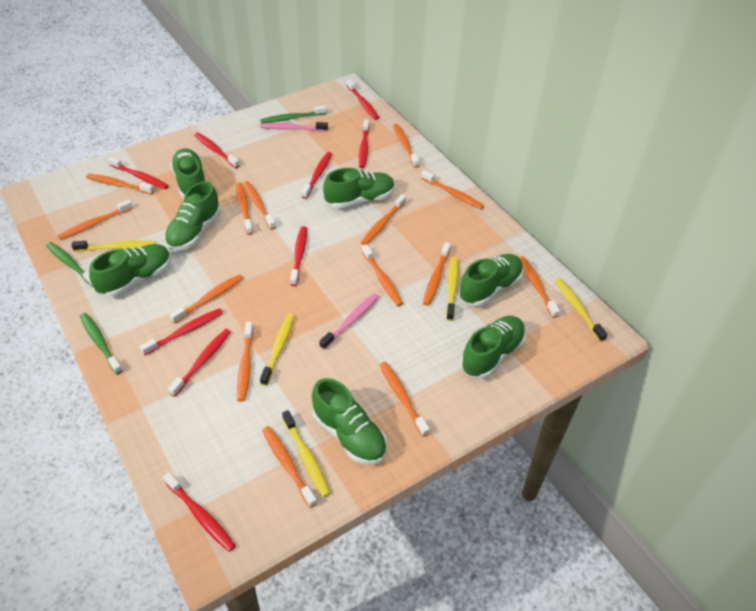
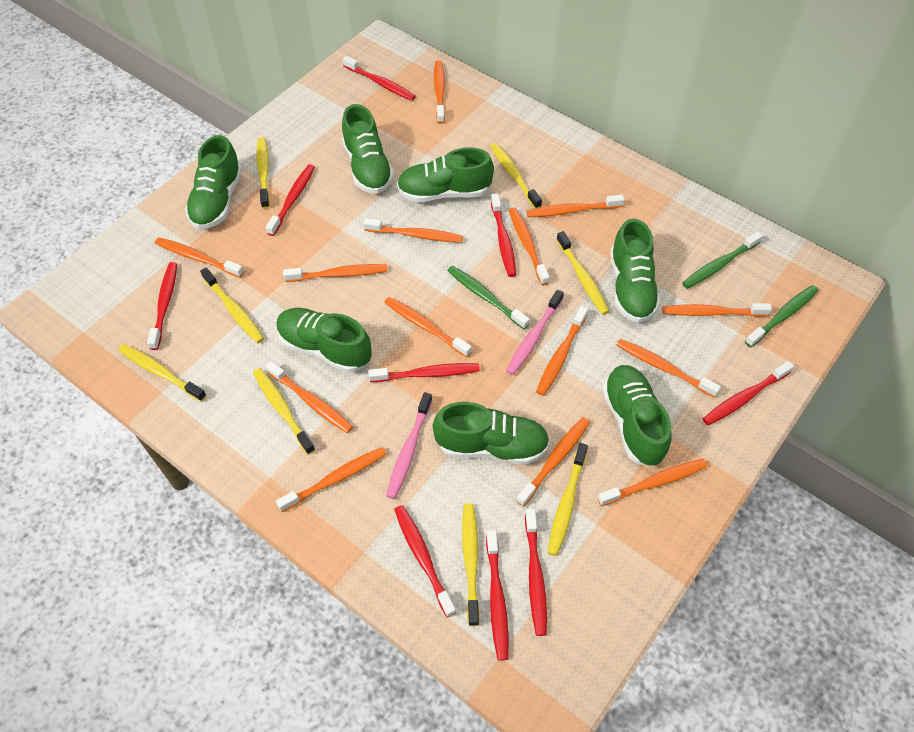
yellow toothbrush: 5 -> 8

